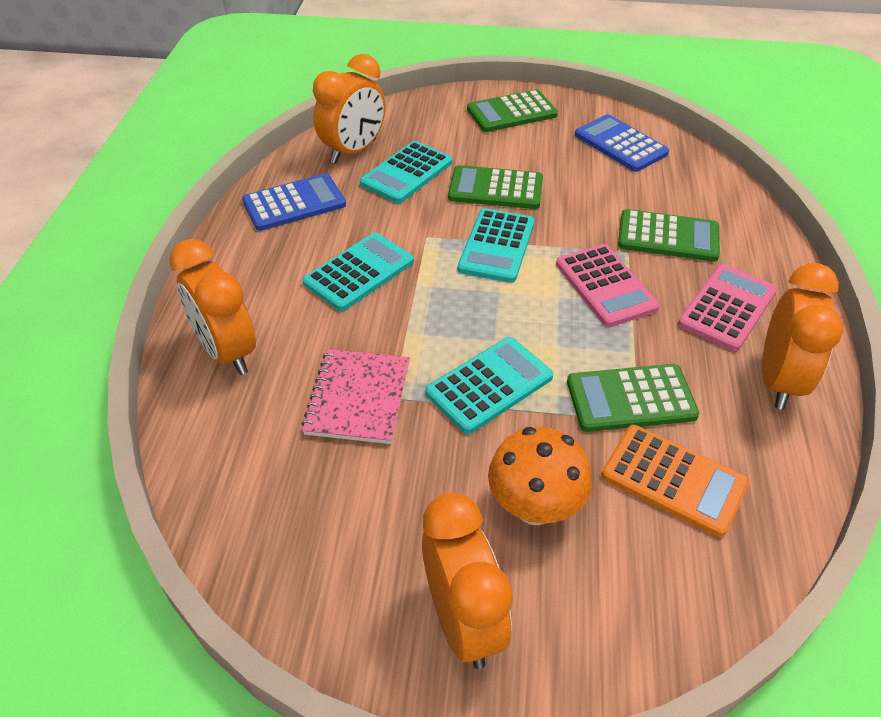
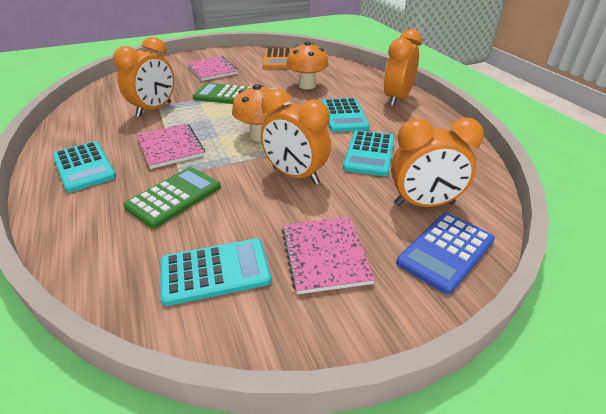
blue calculator: 2 -> 1
green calculator: 4 -> 2
orange mushroom: 1 -> 2
pink calculator: 2 -> 0
pink notebook: 1 -> 3

